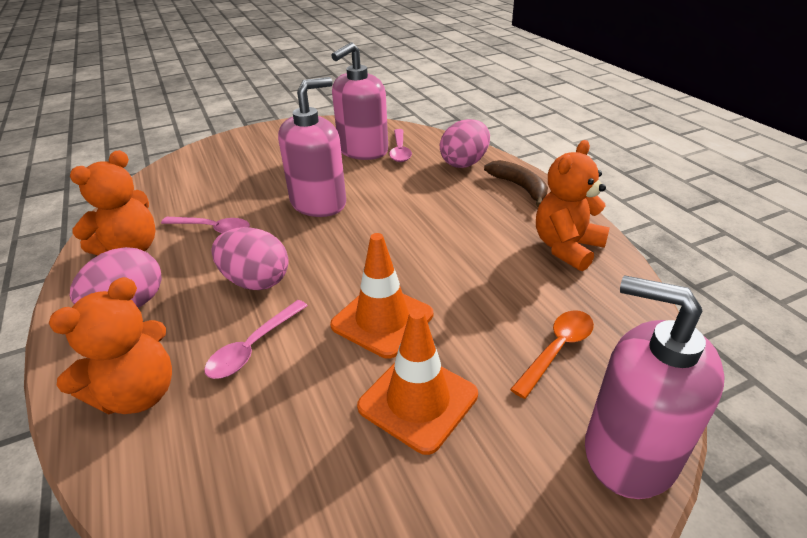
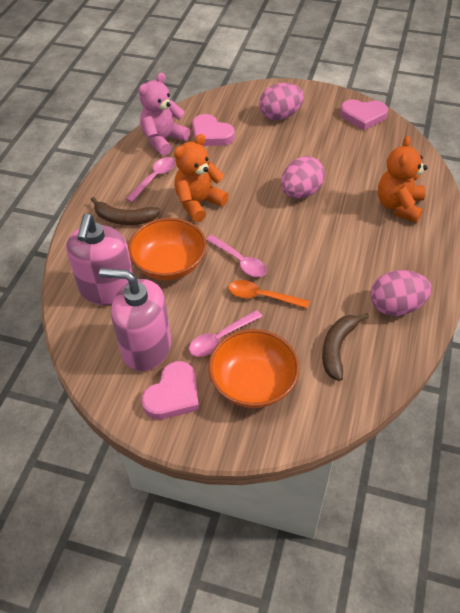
brown banana: 1 -> 2
orange bowl: 0 -> 2
orange teddy bear: 3 -> 2
orange traffic cone: 2 -> 0
pink heart: 0 -> 3
pink soap dispenser: 3 -> 2
pink teddy bear: 0 -> 1

